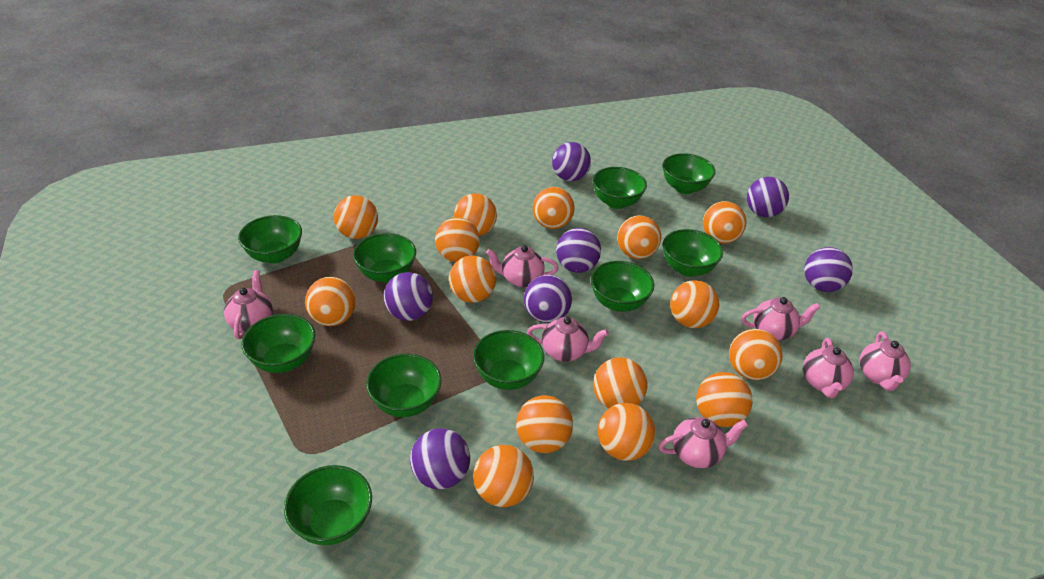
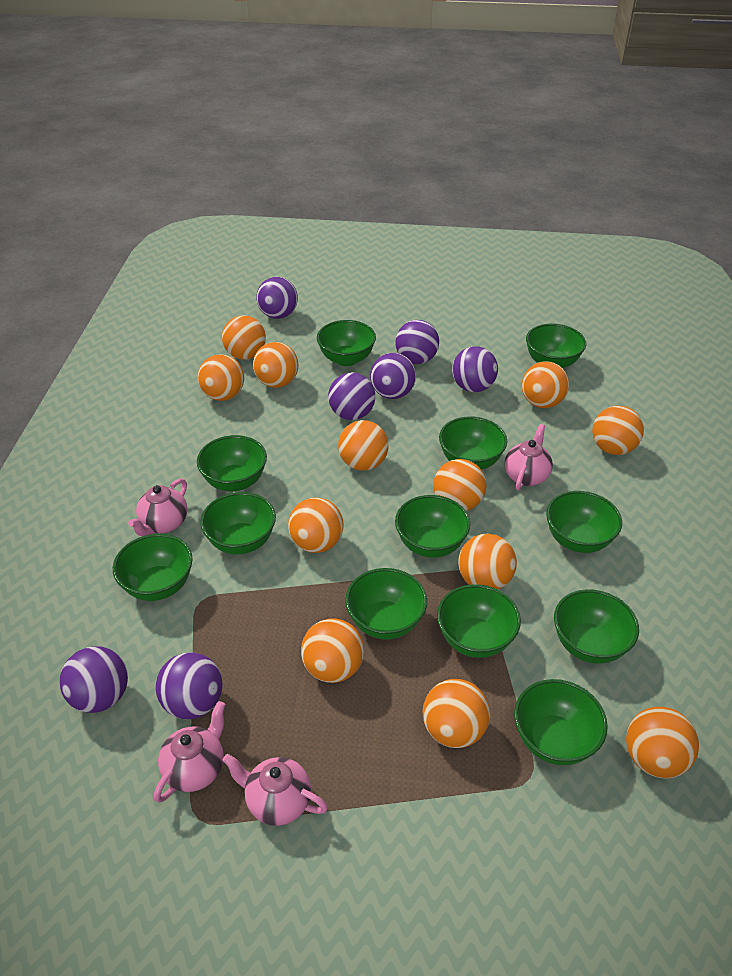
green bowl: 10 -> 12
orange ball: 15 -> 12
pink teapot: 7 -> 4

